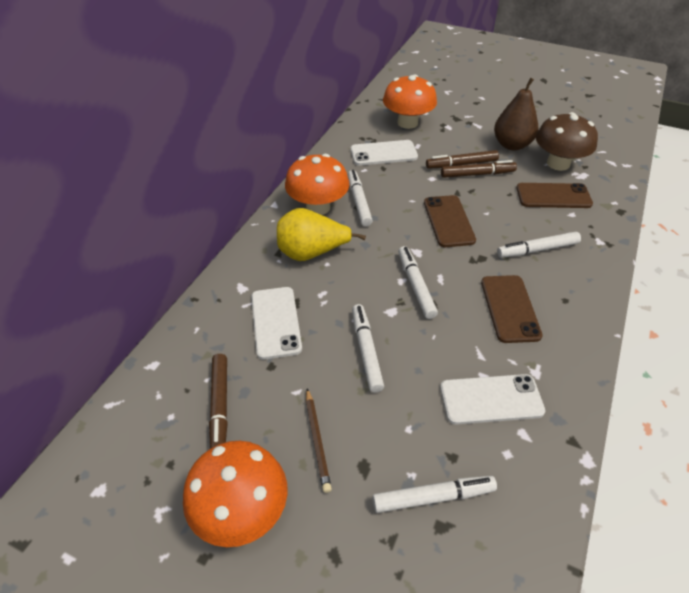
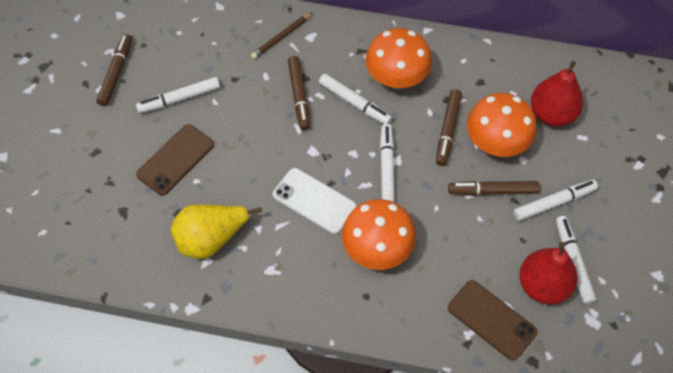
brown marker: 3 -> 4
brown mushroom: 1 -> 0
brown pear: 1 -> 0
brown phone: 3 -> 2
red pear: 0 -> 2
white phone: 3 -> 1

